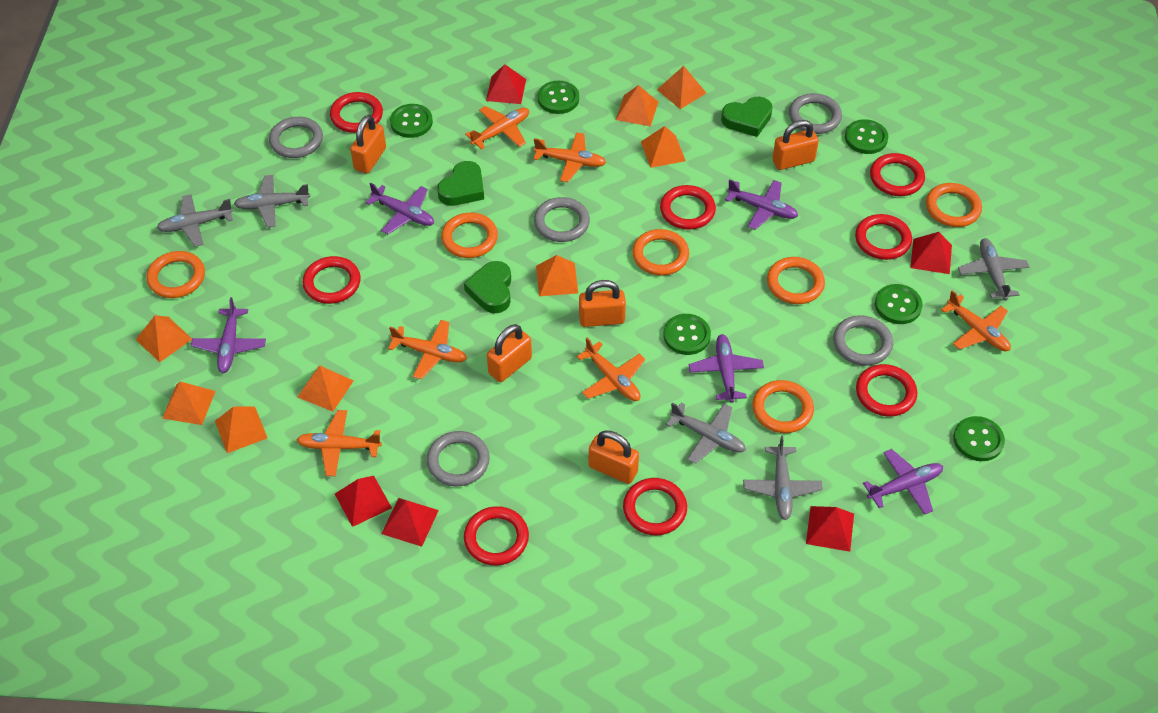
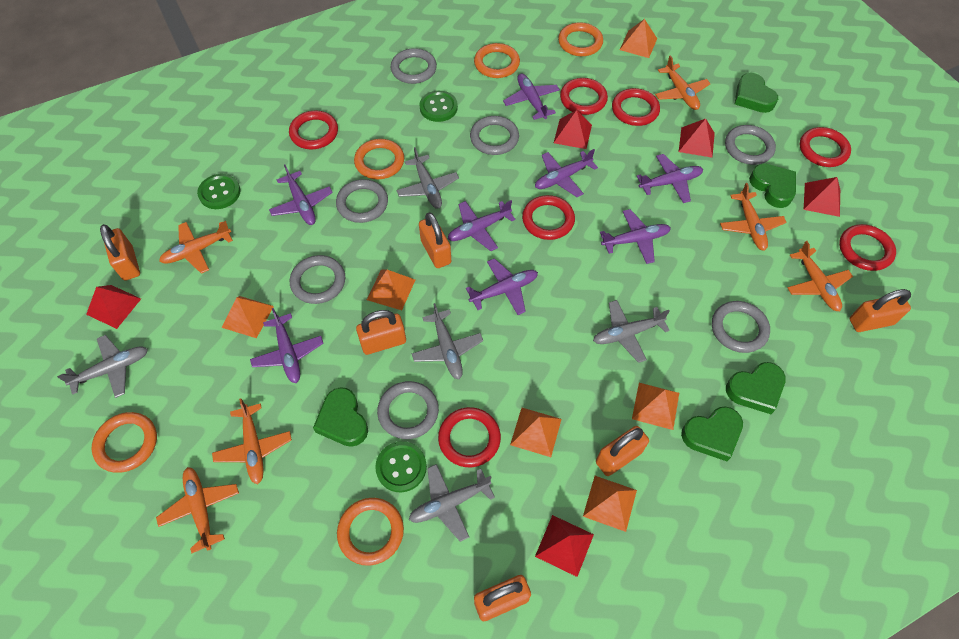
green button: 6 -> 3
green heart: 3 -> 5
grey ring: 5 -> 7
orange padlock: 5 -> 6
orange pyramid: 8 -> 6
orange ring: 6 -> 5
purple plane: 5 -> 8
red ring: 8 -> 7

